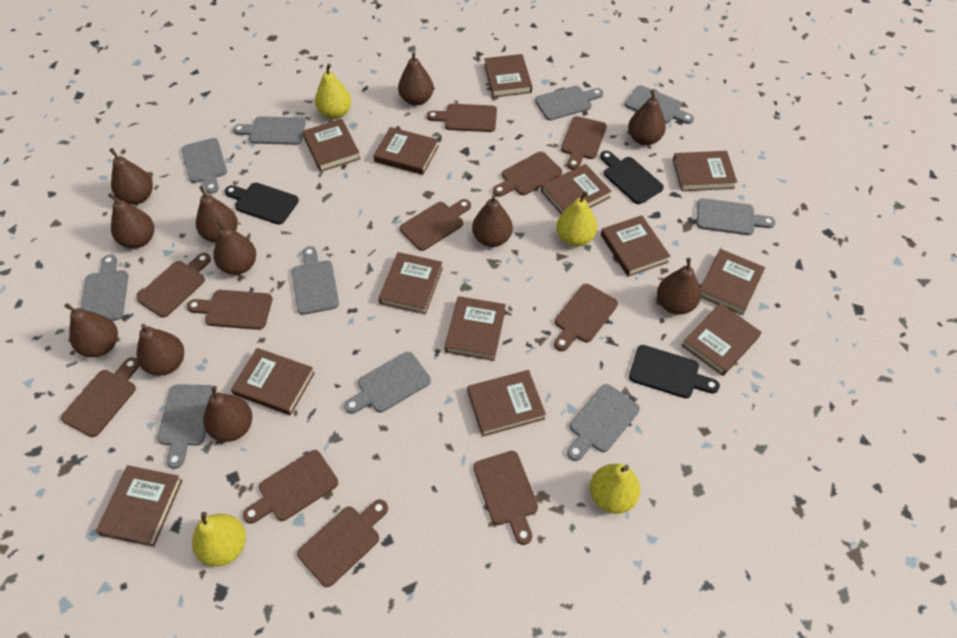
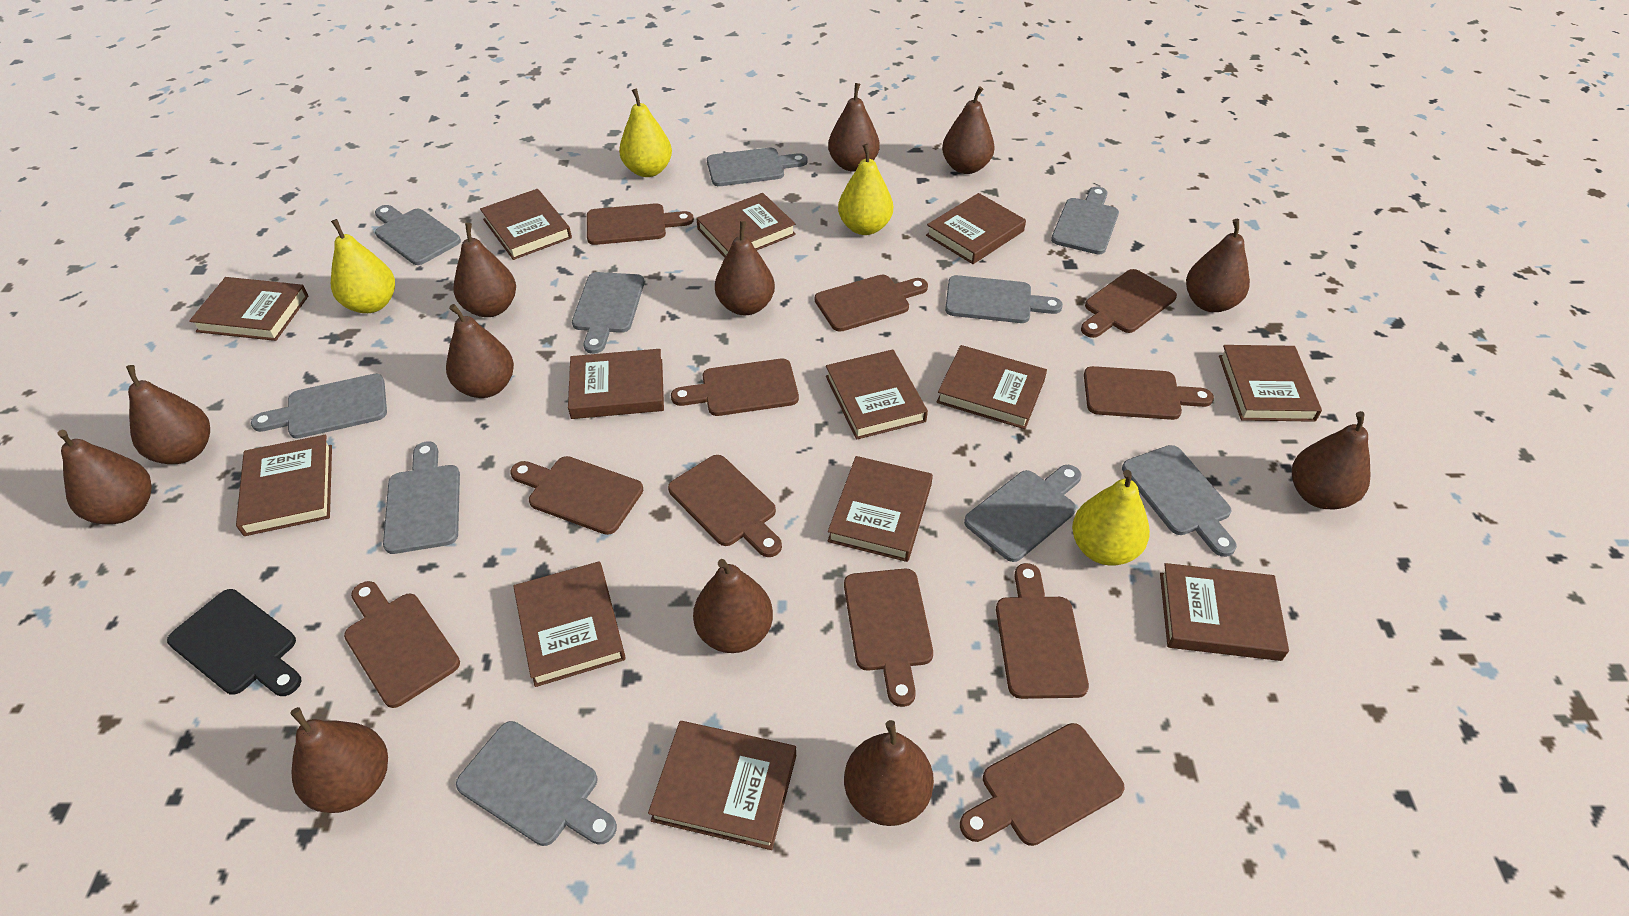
black cutting board: 3 -> 1
brown pear: 11 -> 12

